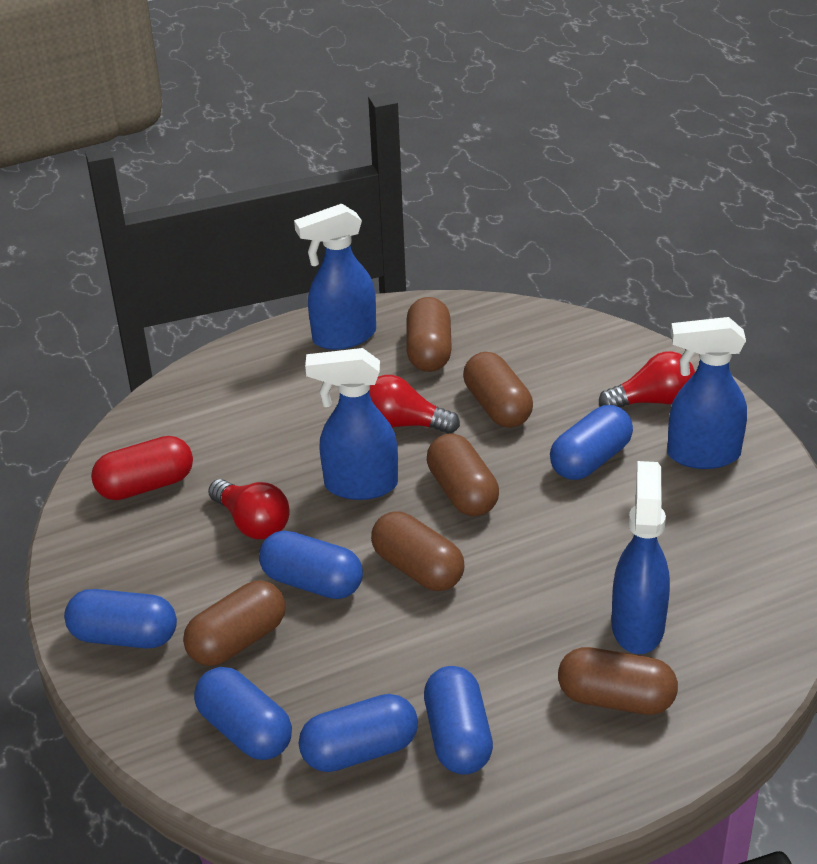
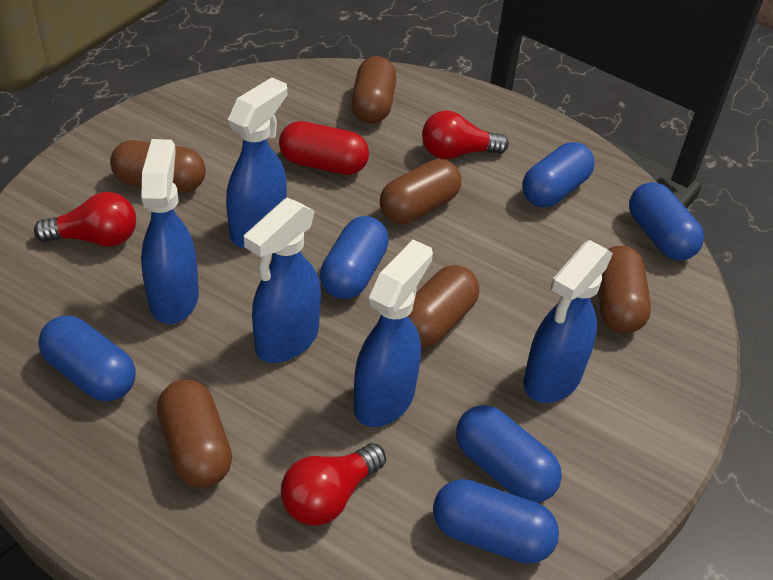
blue spray bottle: 4 -> 5

